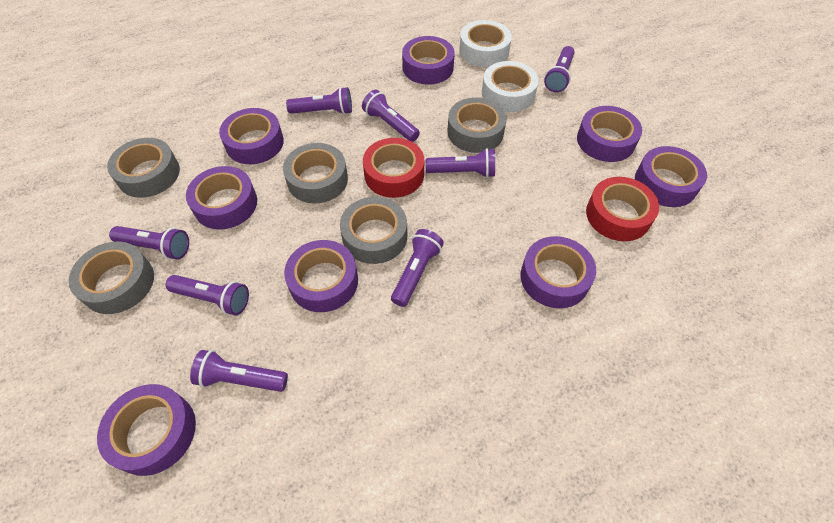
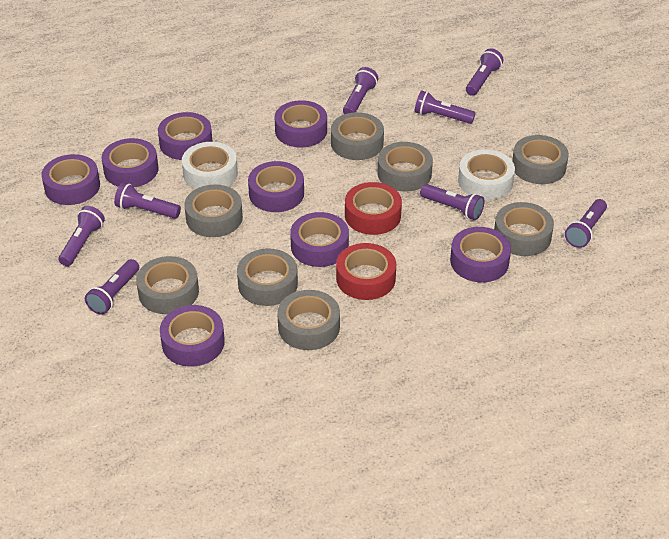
grey tape: 5 -> 8

